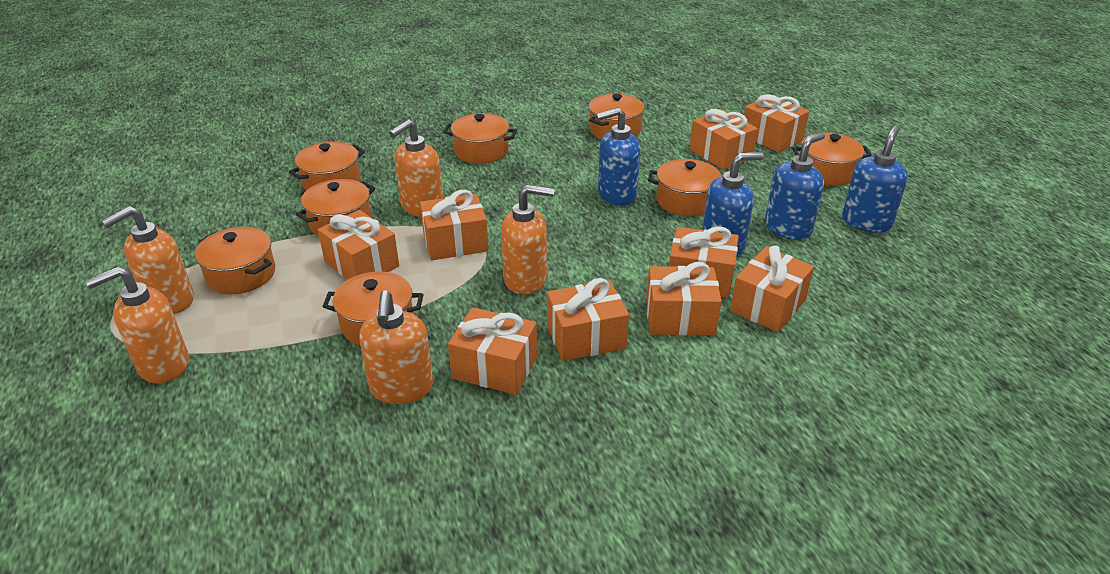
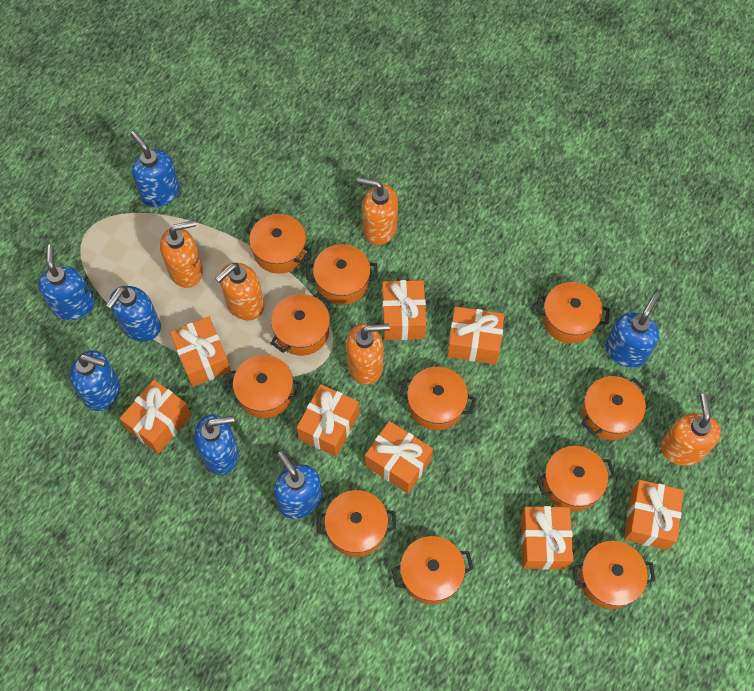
blue soap dispenser: 4 -> 7
orange gift: 9 -> 8
orange pot: 8 -> 11

